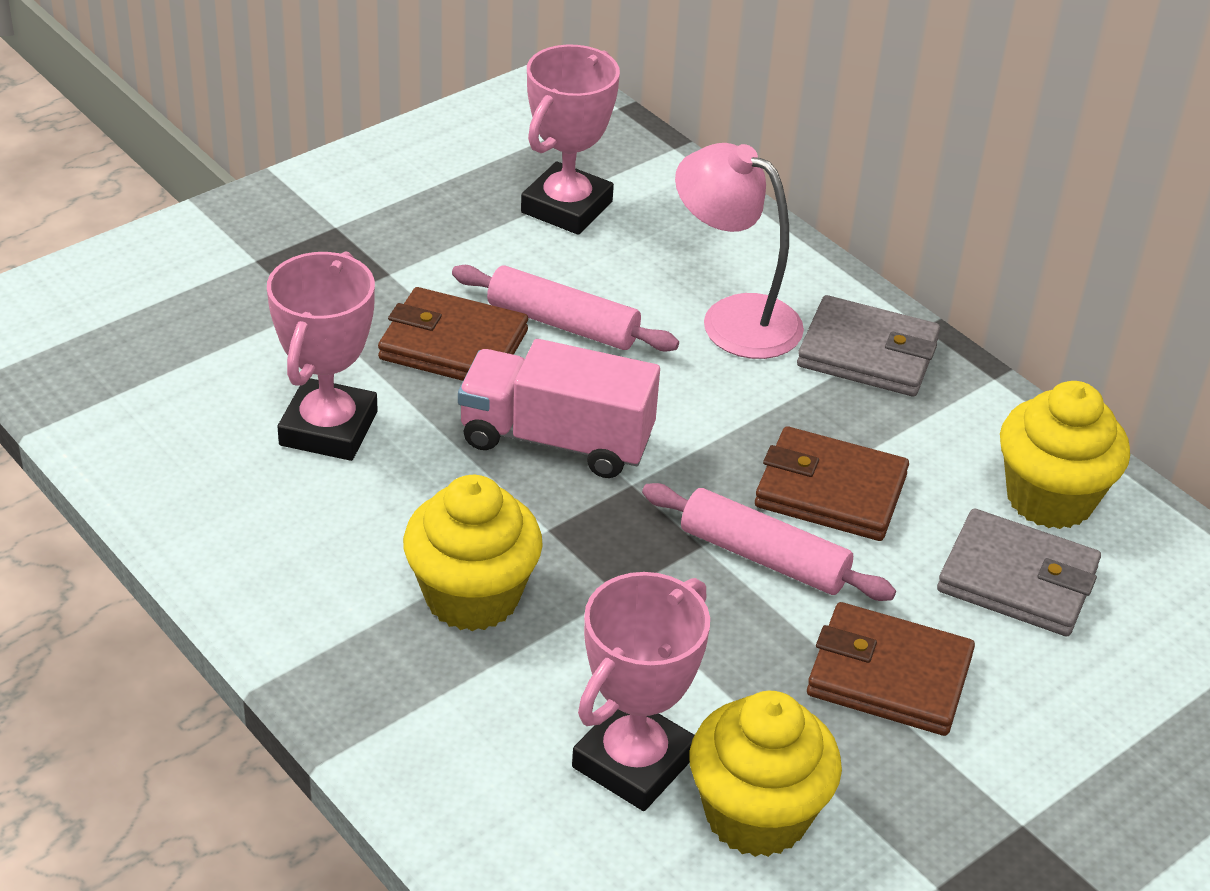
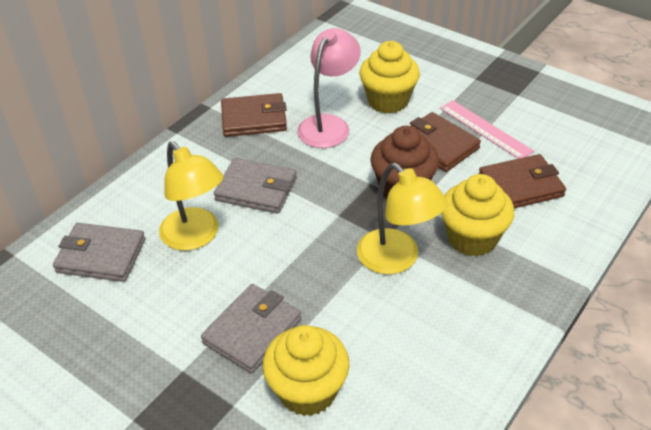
brown cupcake: 0 -> 1
grey wallet: 2 -> 3
pink rolling pin: 2 -> 0
pink ruler: 0 -> 1
pink trophy: 3 -> 0
pink truck: 1 -> 0
yellow lamp: 0 -> 2

